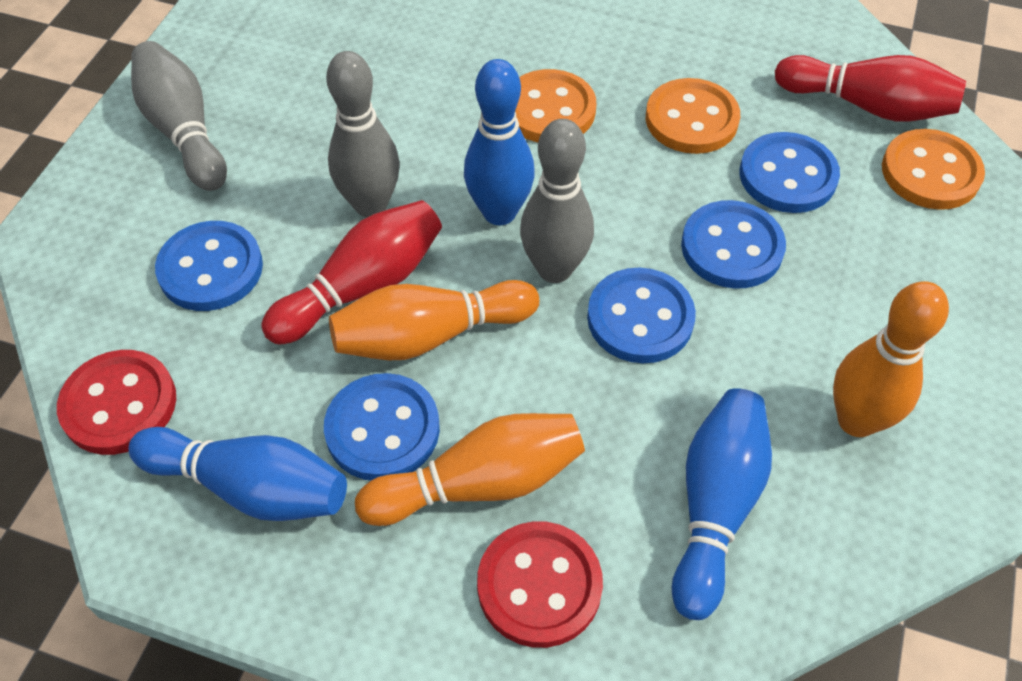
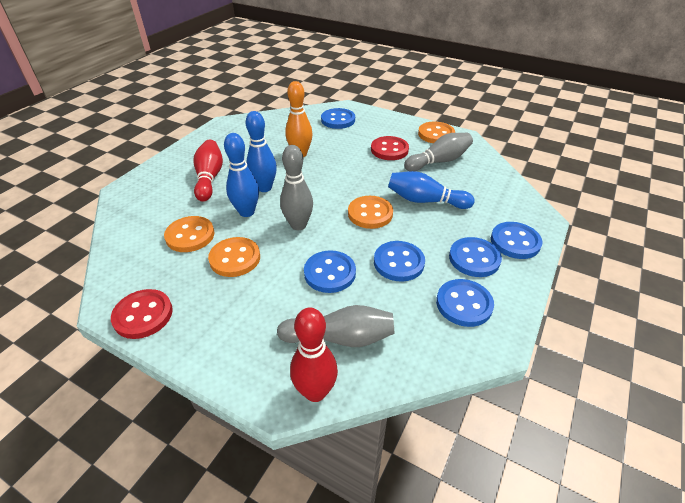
blue button: 5 -> 6
orange bowling pin: 3 -> 1
orange button: 3 -> 4

